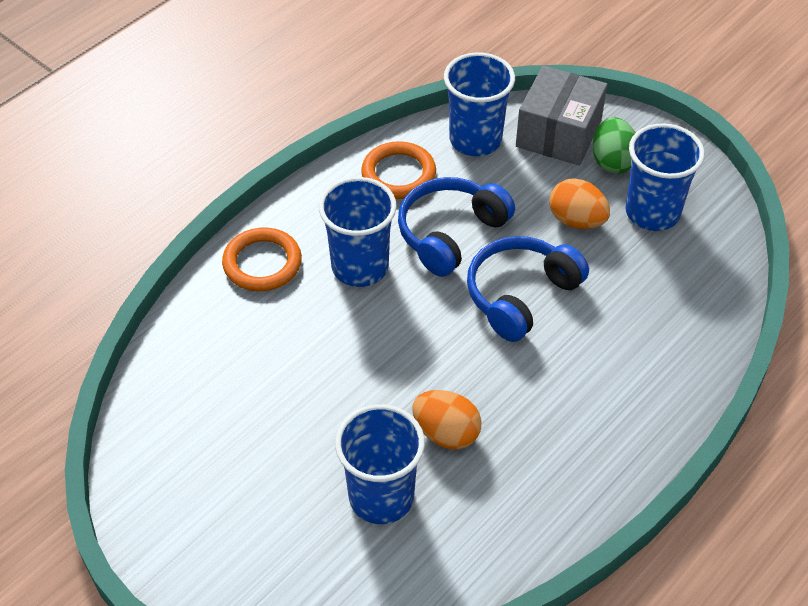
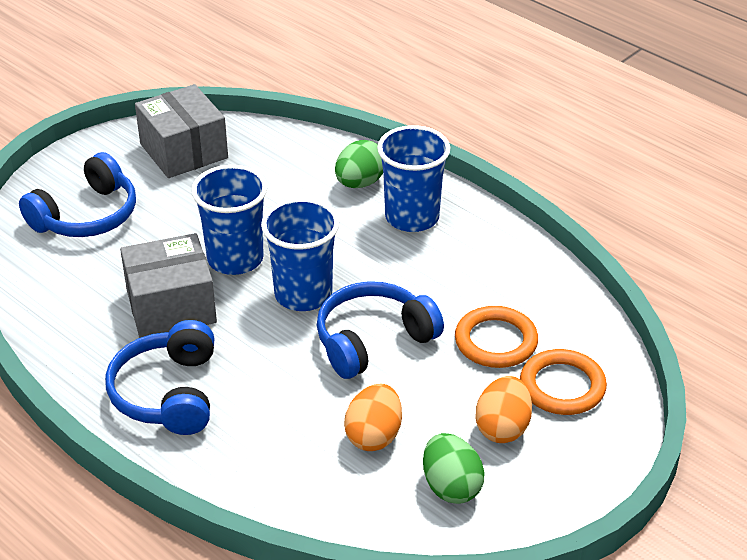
blue cup: 4 -> 3
blue headphones: 2 -> 3
green egg: 1 -> 2
grey box: 1 -> 2

